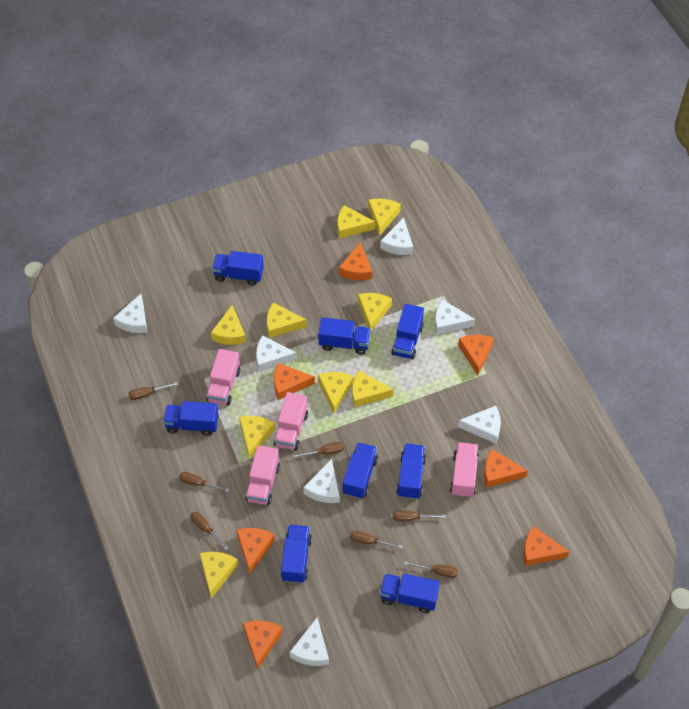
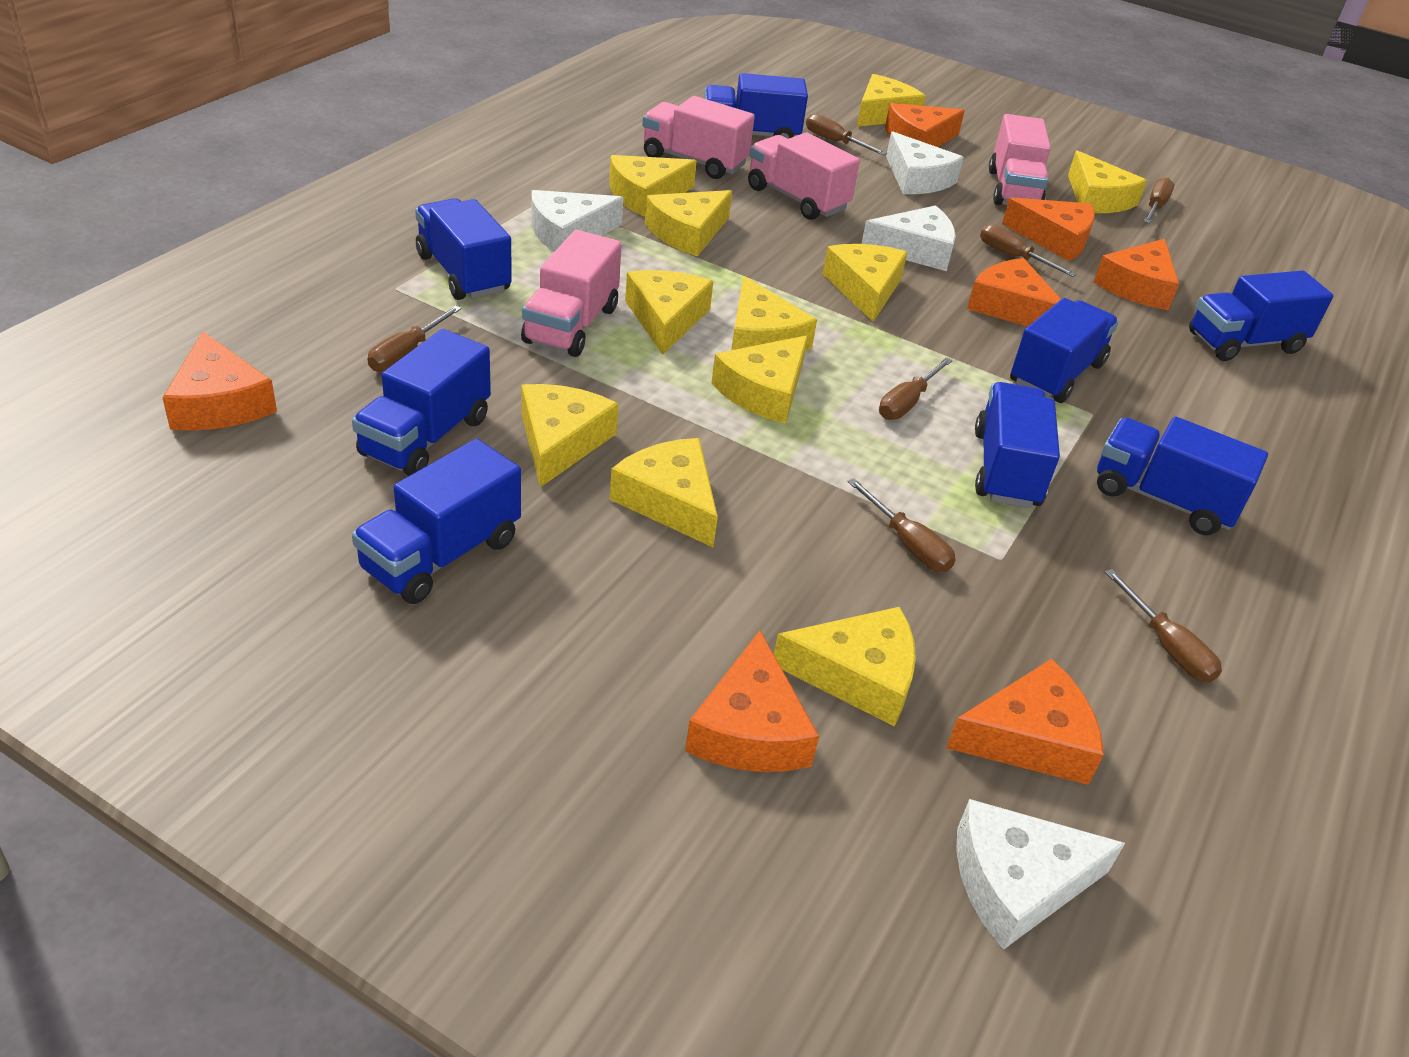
white cheese: 7 -> 4
yellow cheese: 9 -> 11

